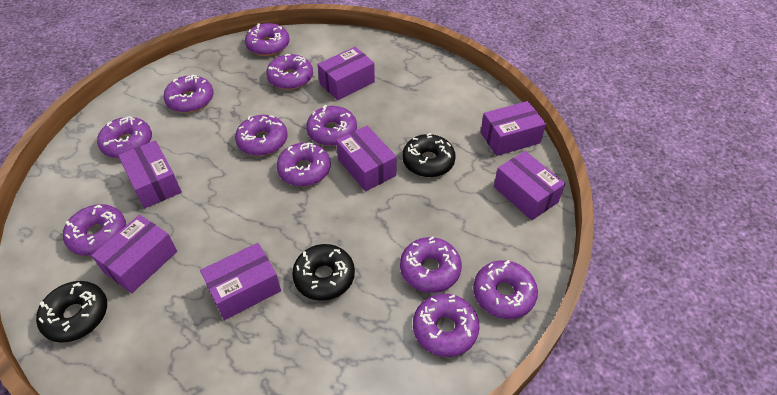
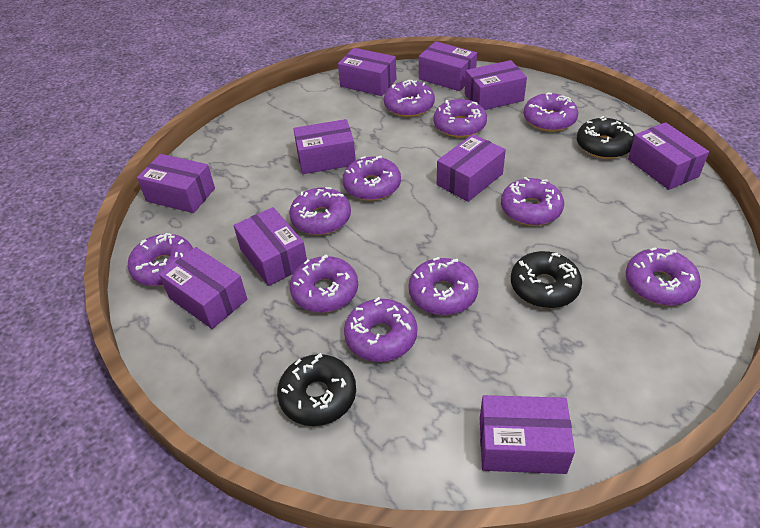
purple box: 7 -> 10

